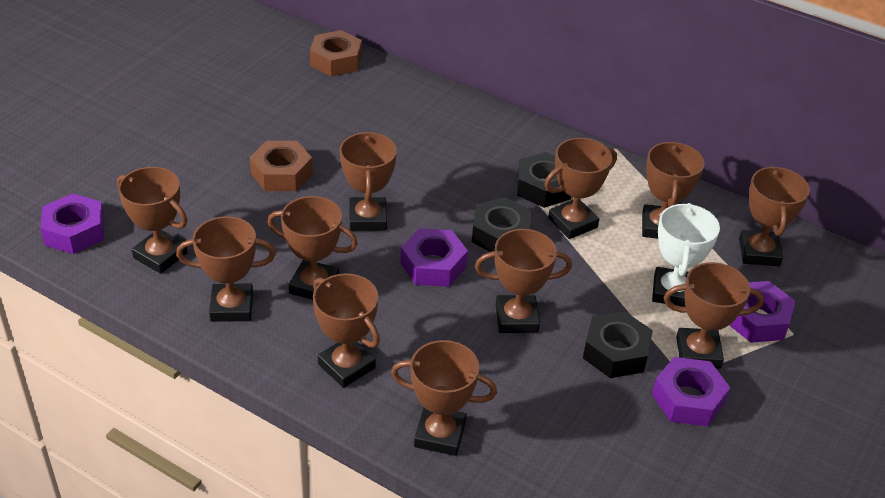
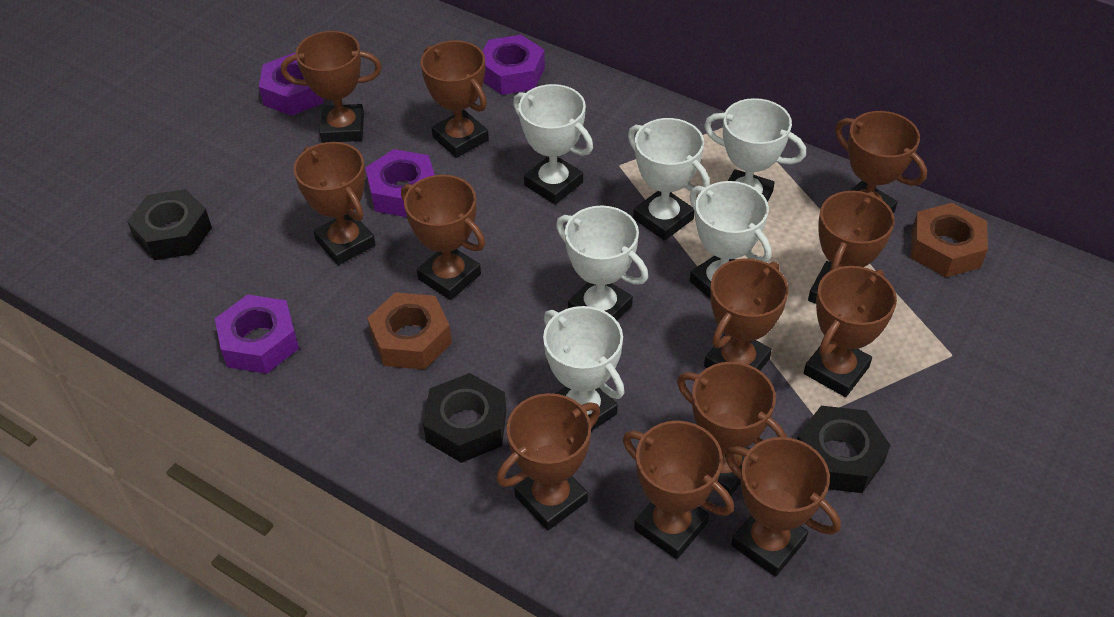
brown trophy: 11 -> 12
white trophy: 1 -> 6

